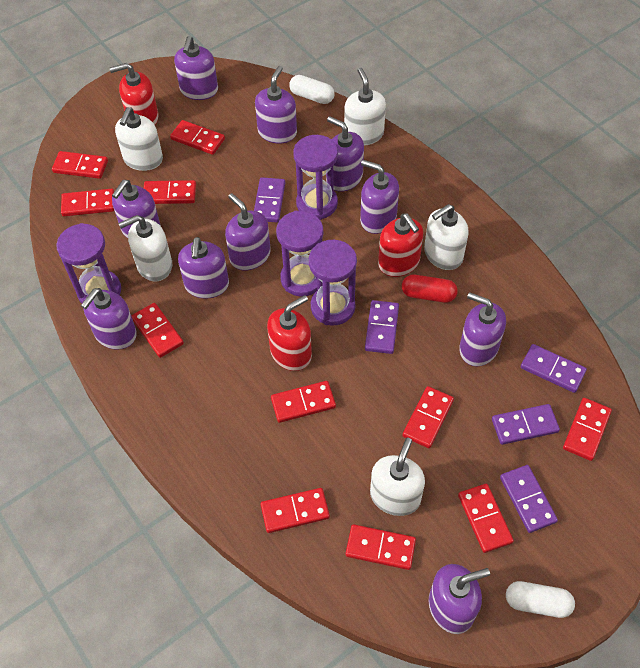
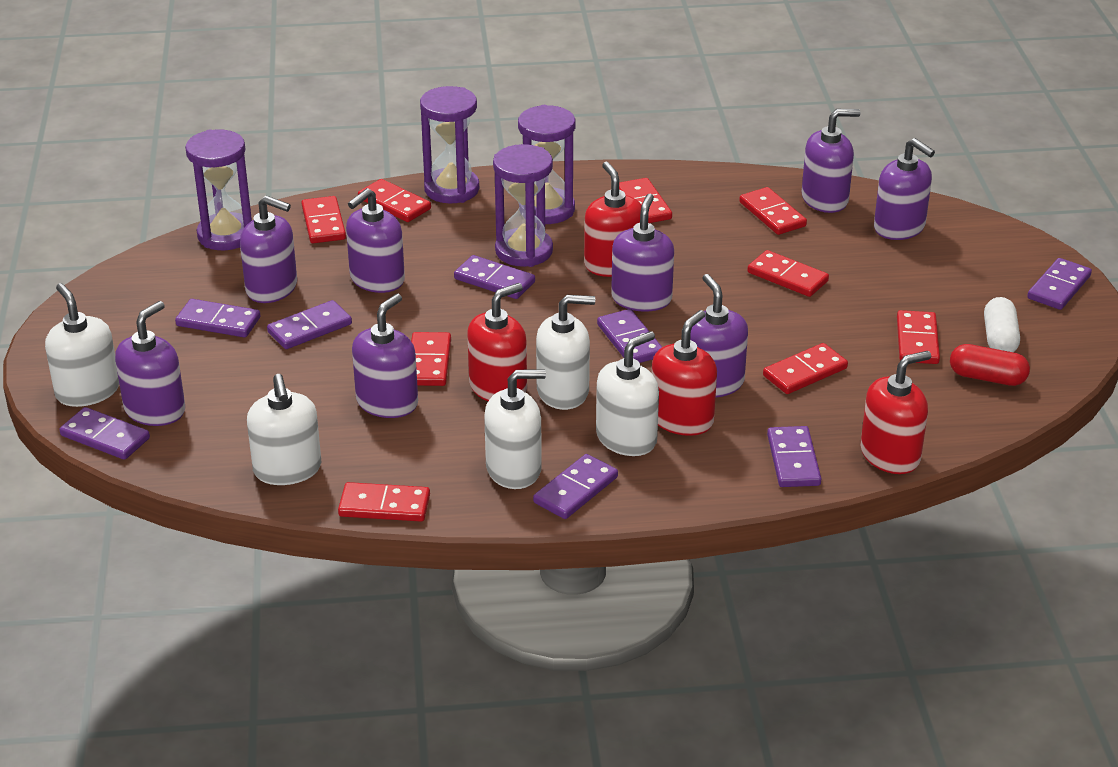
purple domino: 5 -> 8
purple soap dispenser: 10 -> 8
red domino: 11 -> 9
red soap dispenser: 3 -> 4
white capsule: 2 -> 1

